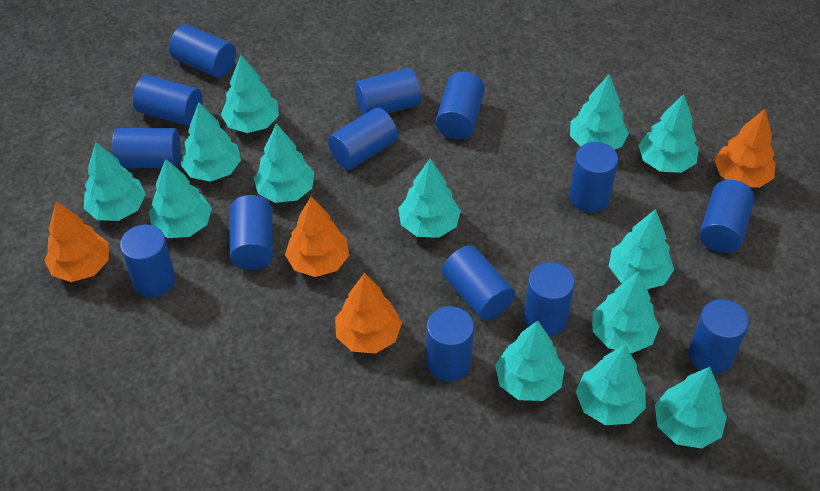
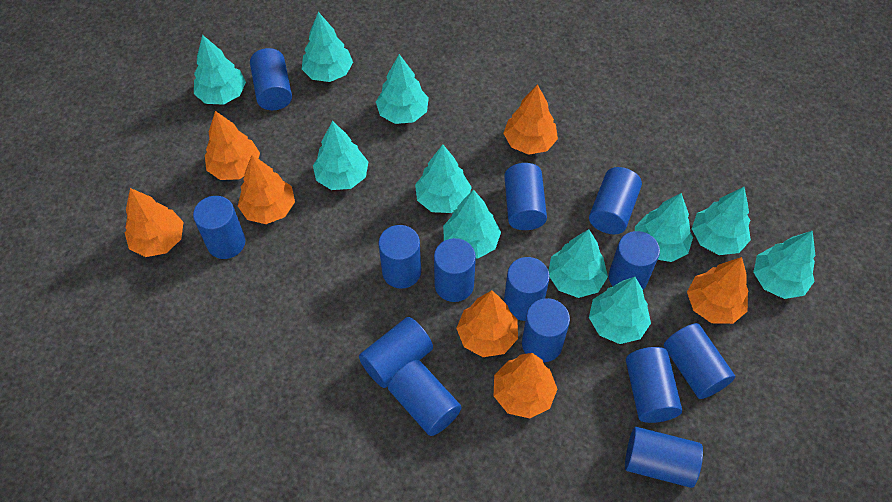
orange tree: 4 -> 7
turquoise tree: 13 -> 11

